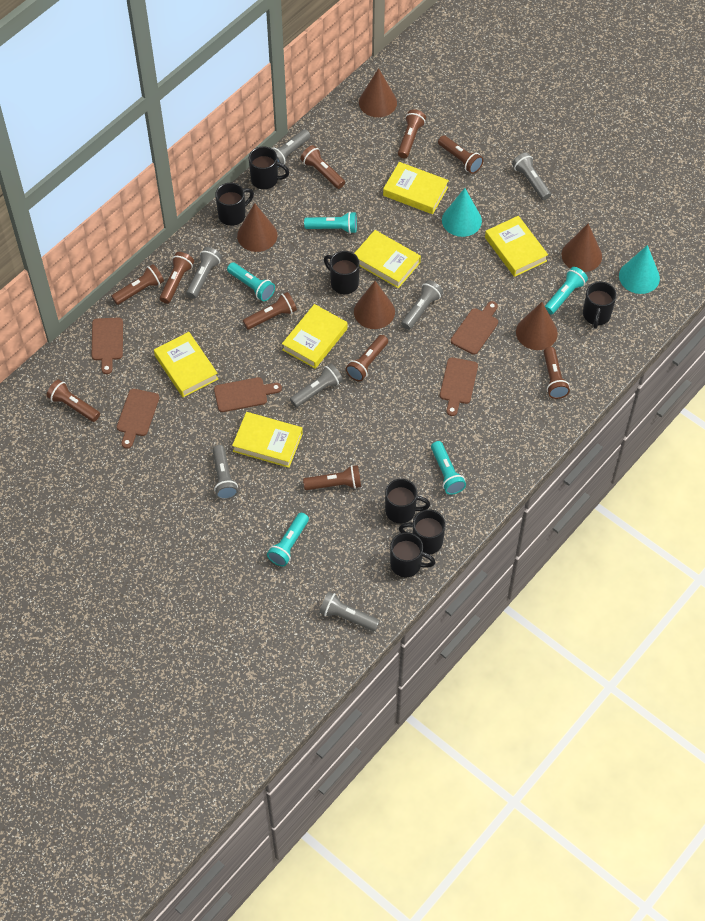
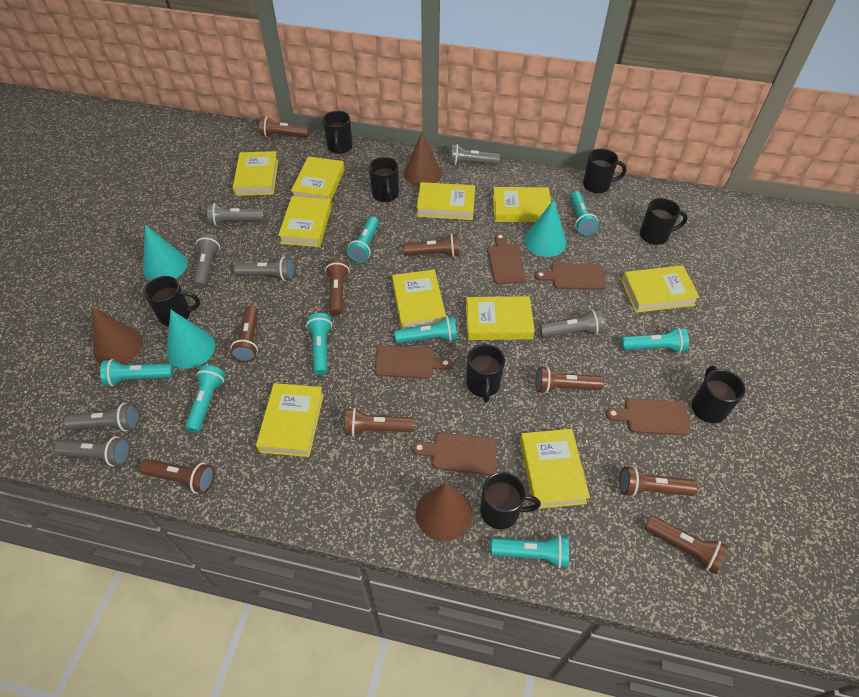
black mug: 7 -> 8
brown cone: 5 -> 3
brown flashlight: 10 -> 9
turquoise cone: 2 -> 3
turquoise flashlight: 5 -> 8
yellow book: 6 -> 10

